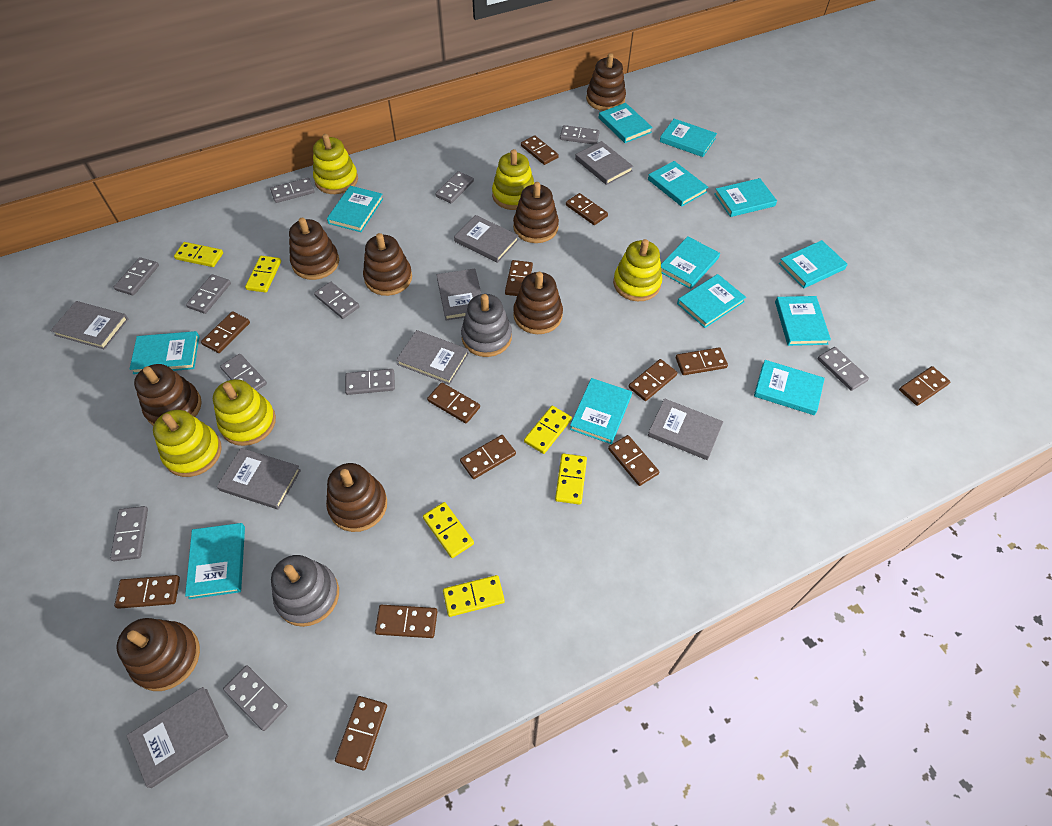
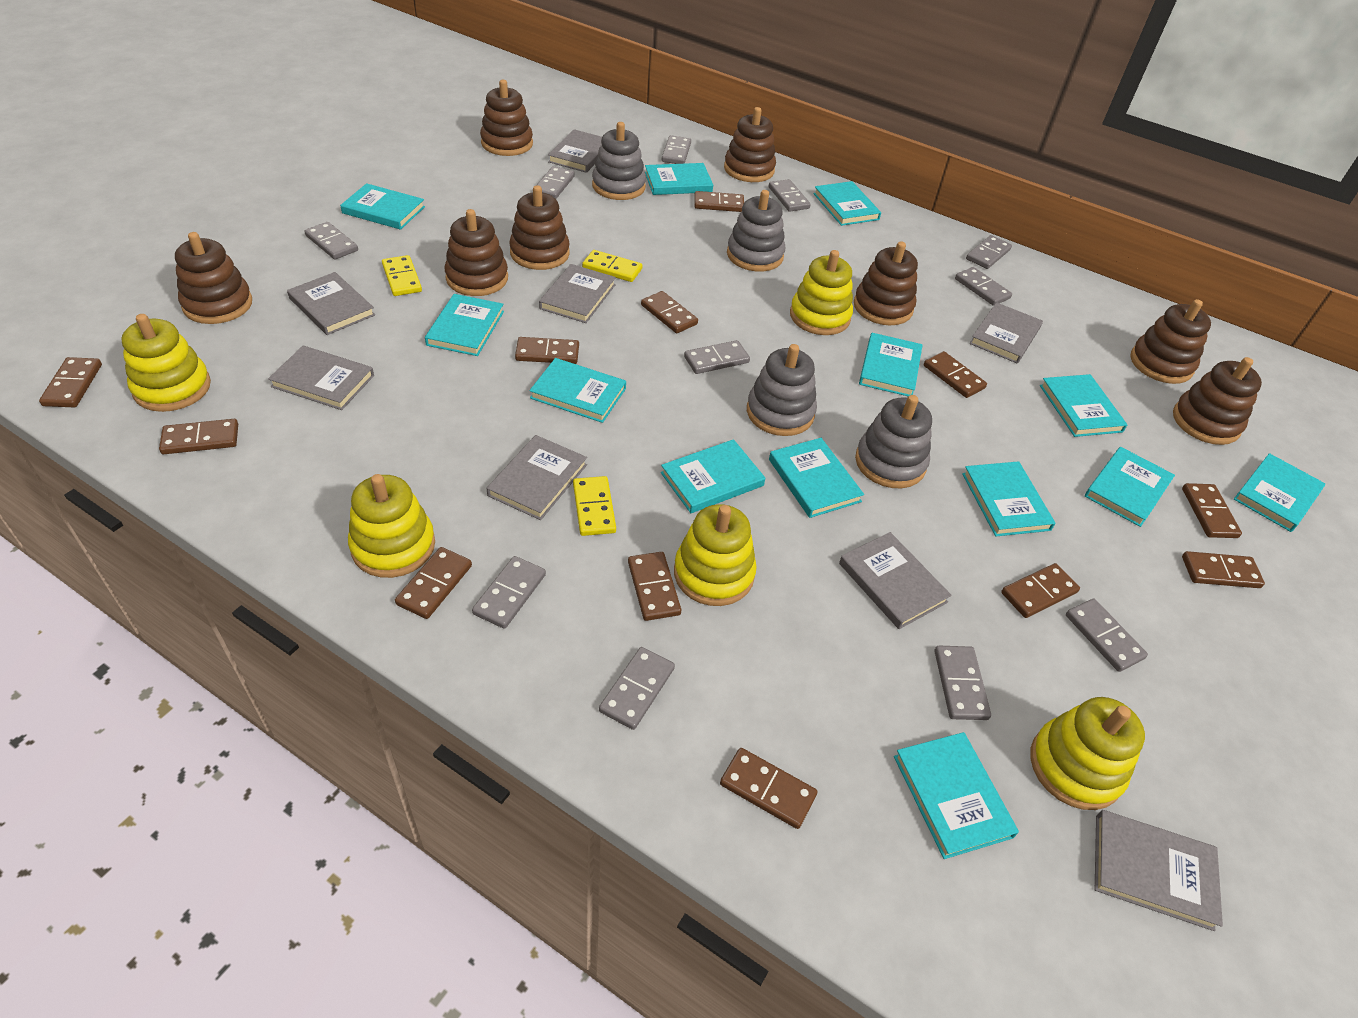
brown domino: 13 -> 12
grey stacking toy: 2 -> 4
yellow domino: 6 -> 3

